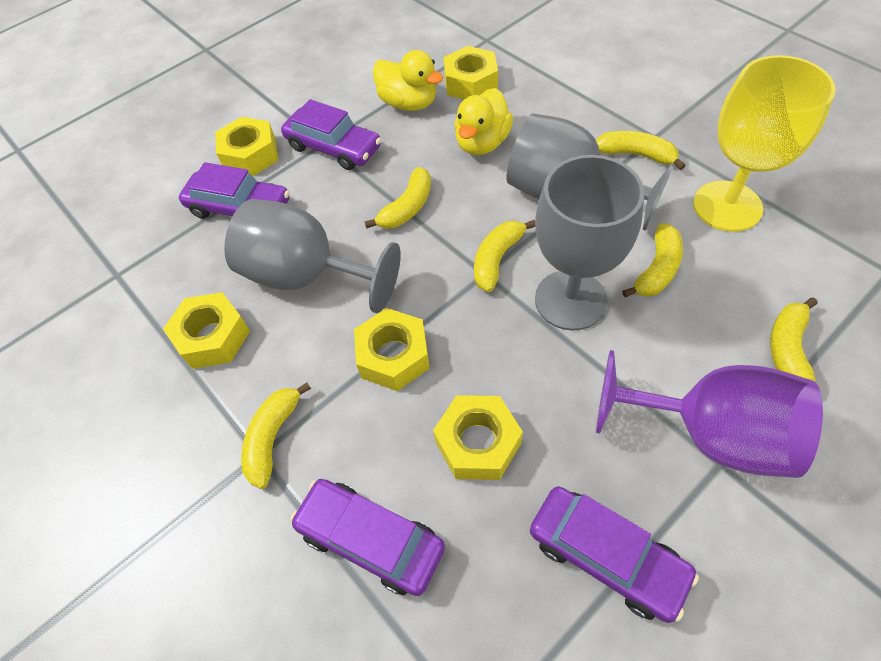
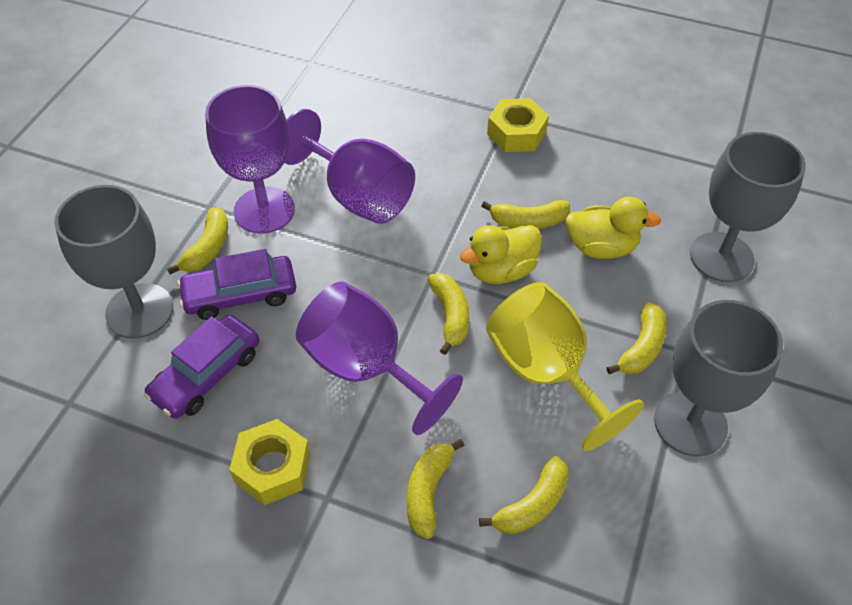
purple car: 4 -> 2
purple goblet: 1 -> 3
yellow nut: 5 -> 2

